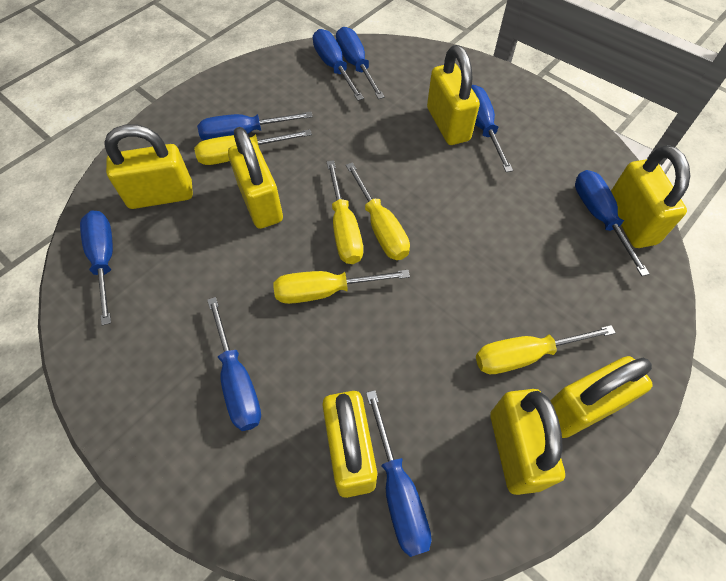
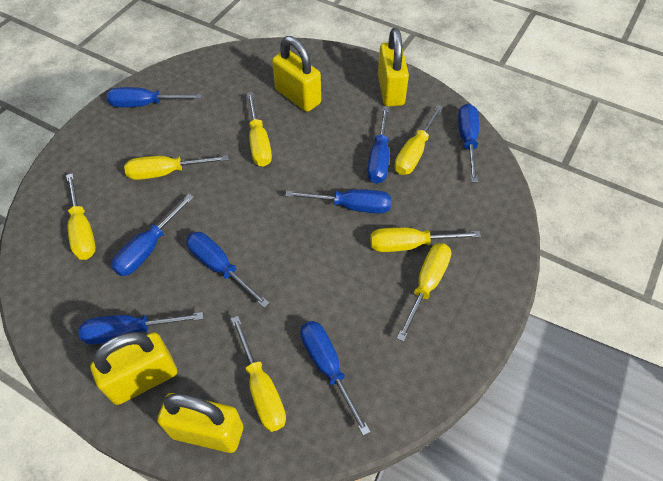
yellow padlock: 7 -> 4
yellow screwdriver: 5 -> 7

